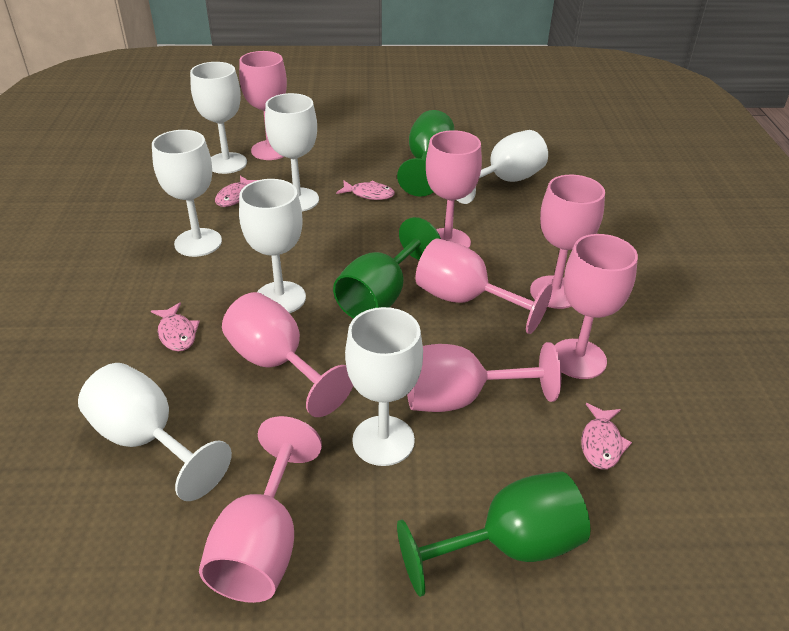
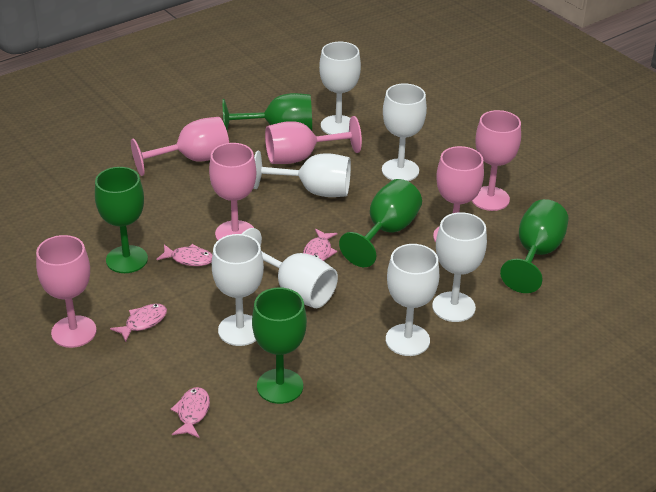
green goblet: 3 -> 5
pink goblet: 8 -> 6

